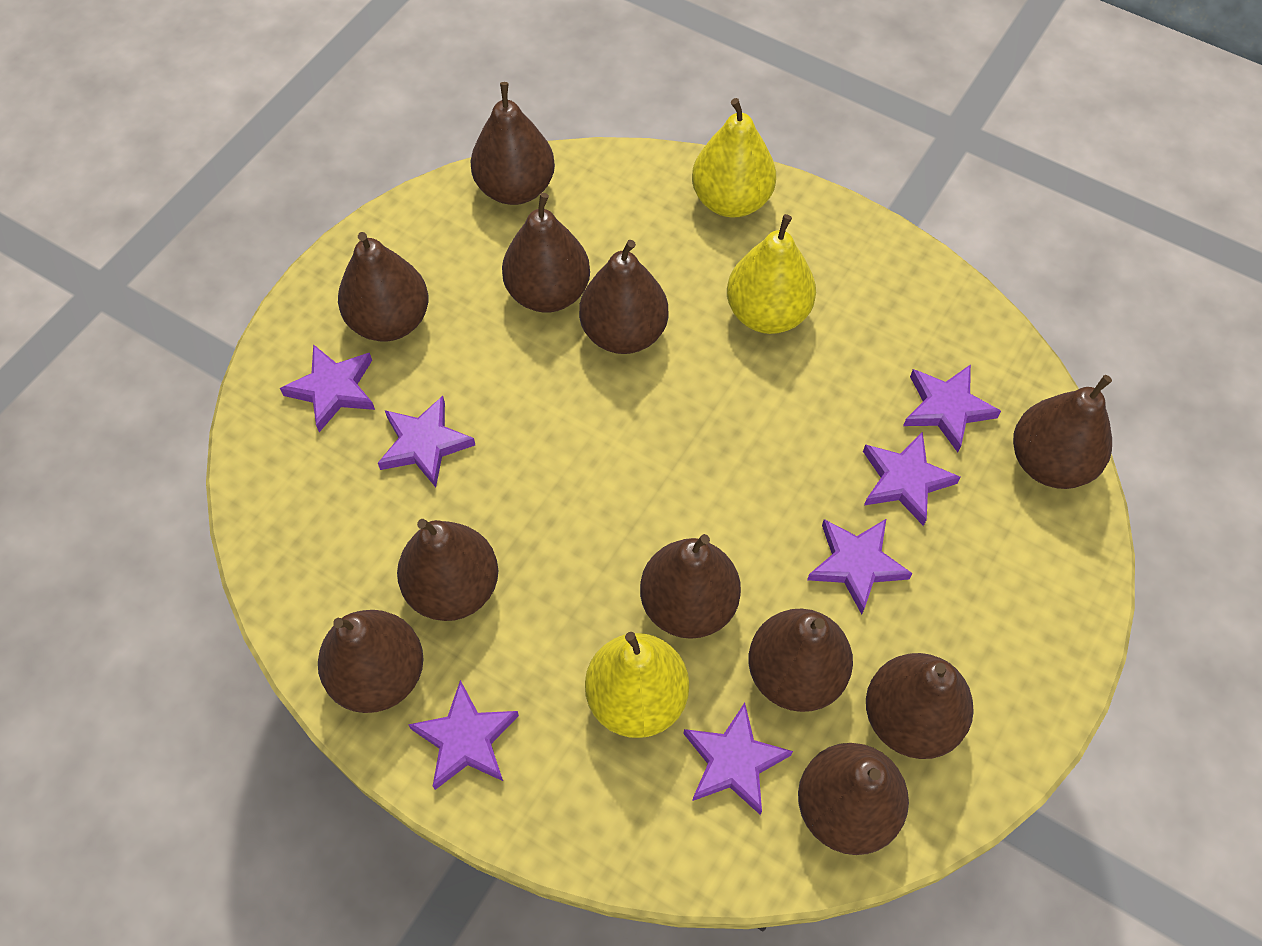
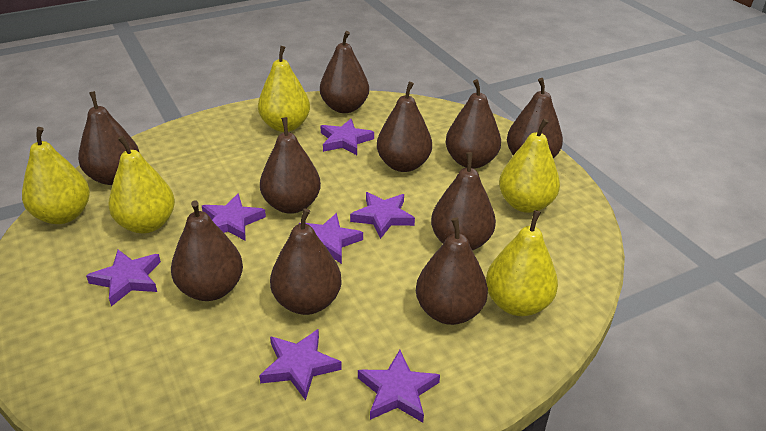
brown pear: 11 -> 10
yellow pear: 3 -> 5

